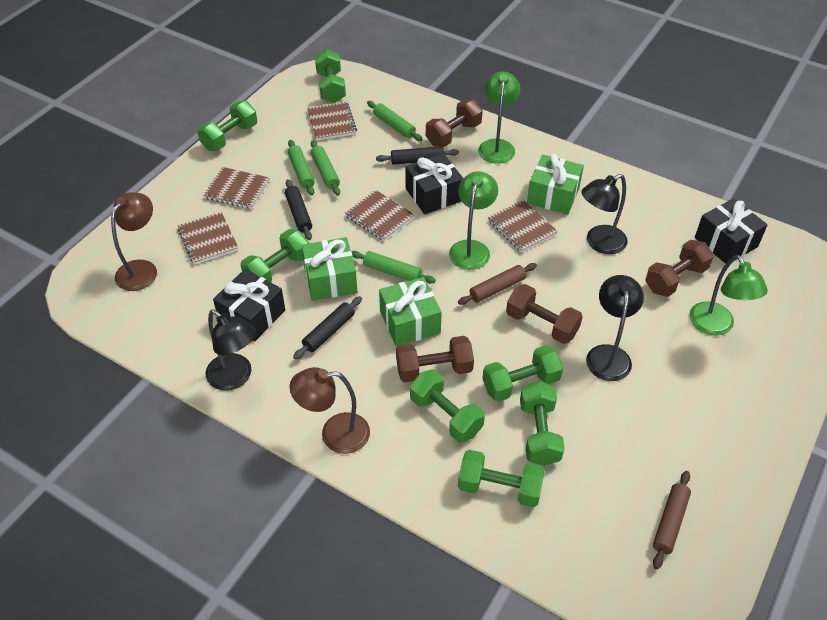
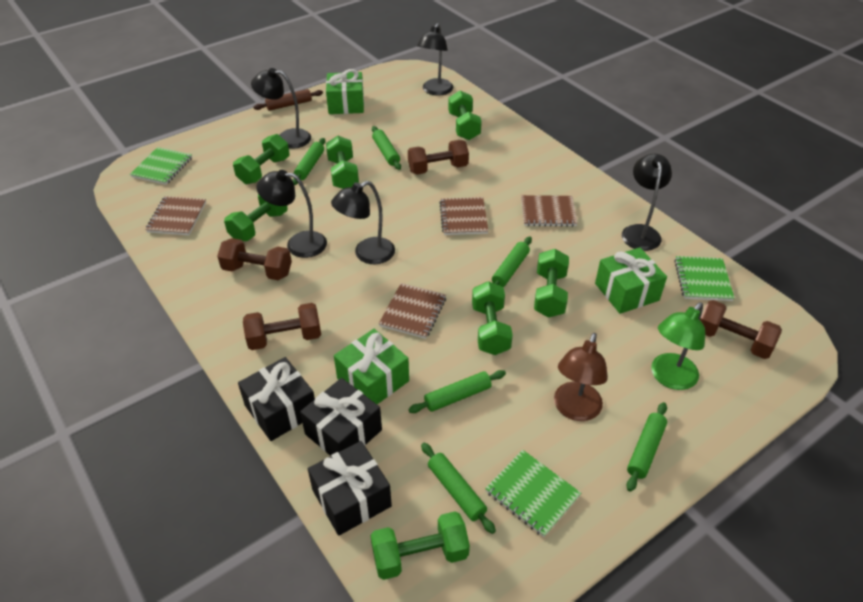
black lamp: 3 -> 5
black rolling pin: 3 -> 0
brown lamp: 2 -> 1
brown notebook: 5 -> 4
brown rolling pin: 2 -> 1
green lamp: 3 -> 1
green notebook: 0 -> 3
green rolling pin: 4 -> 6

